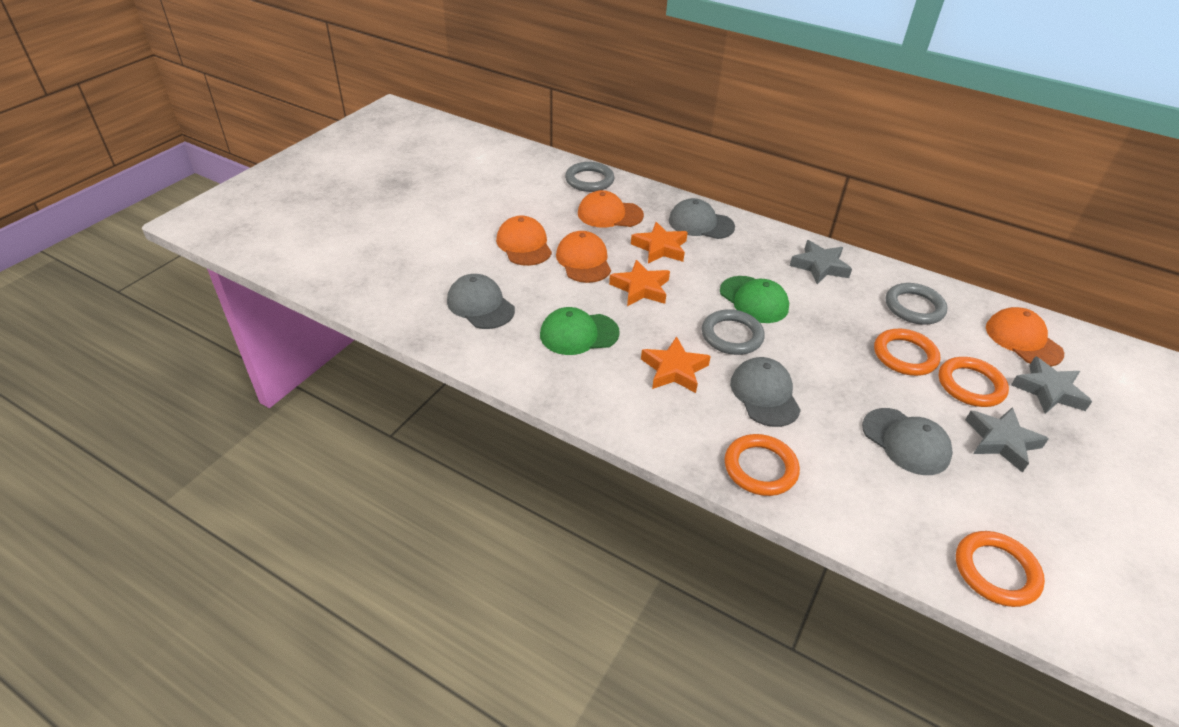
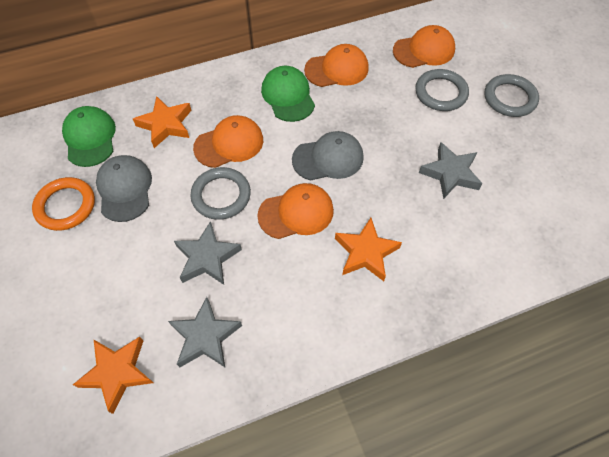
grey cap: 4 -> 2
orange ring: 4 -> 1

